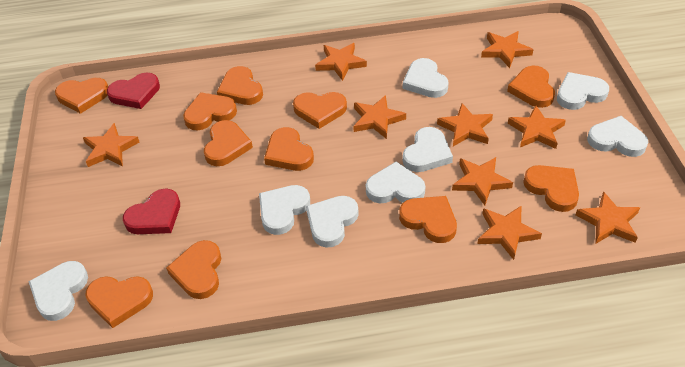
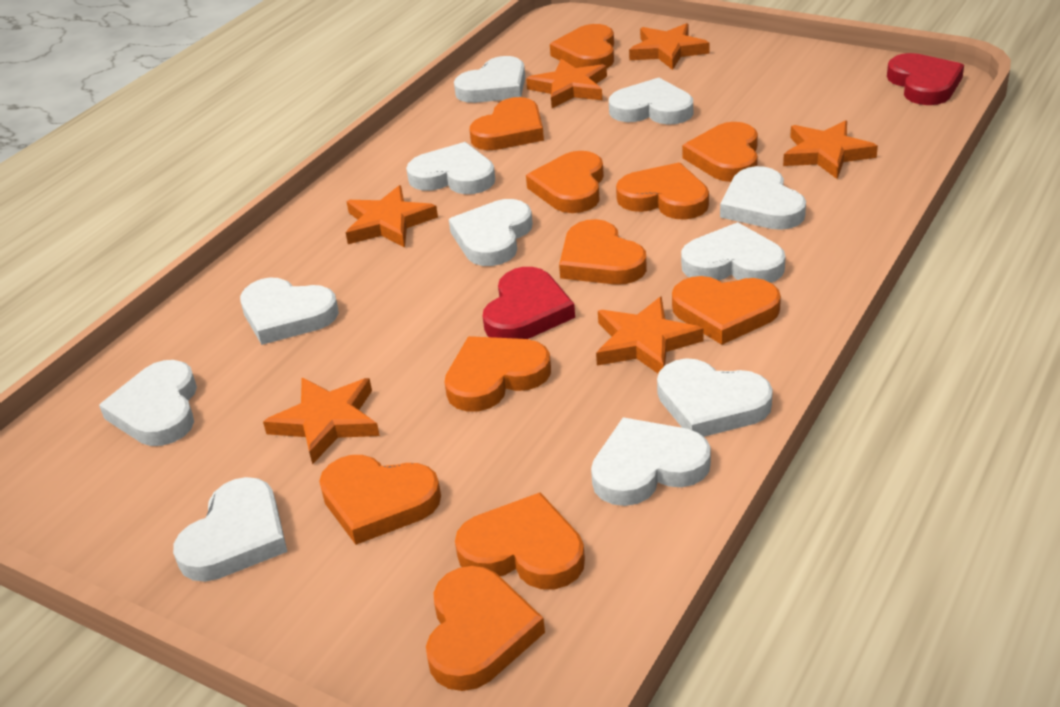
orange star: 9 -> 6
white heart: 8 -> 11

